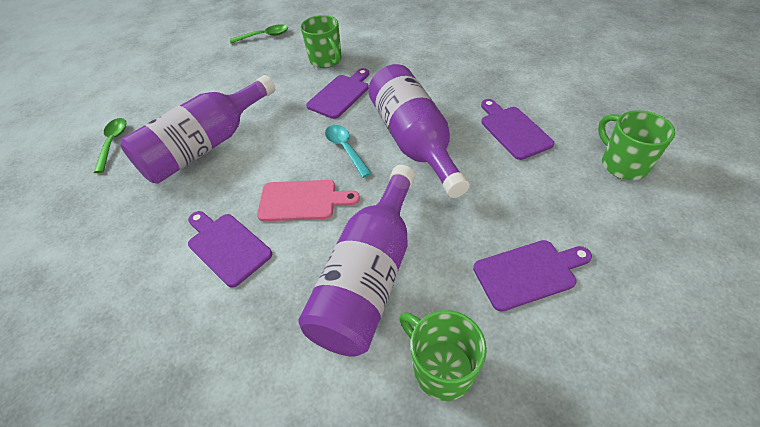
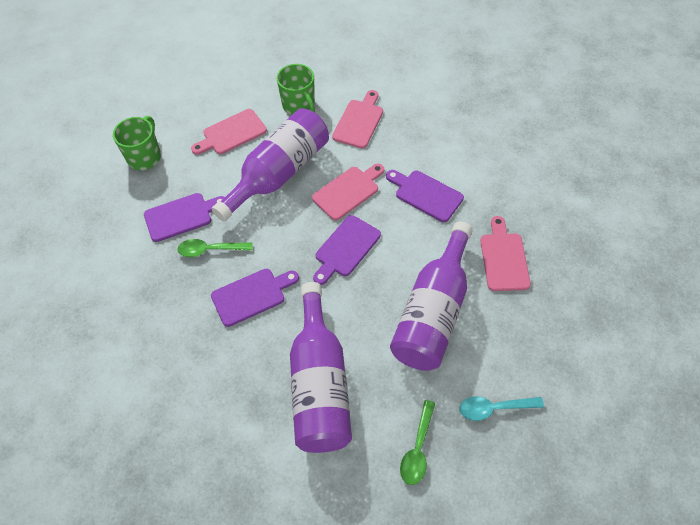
green mug: 3 -> 2
pink cutting board: 1 -> 4

